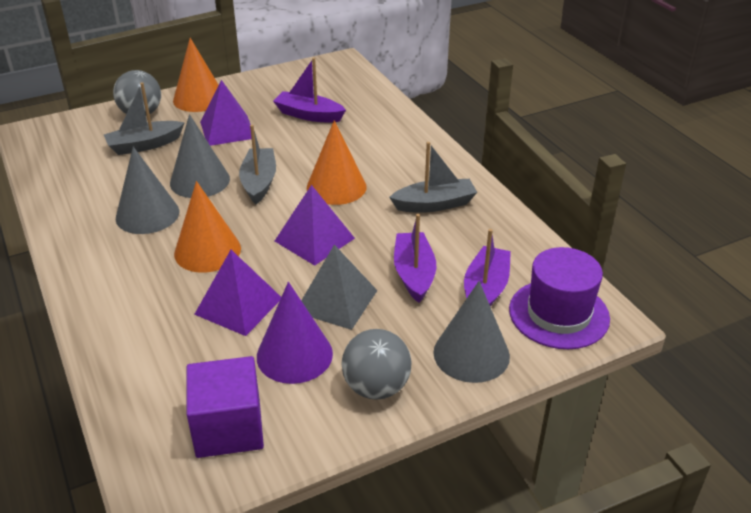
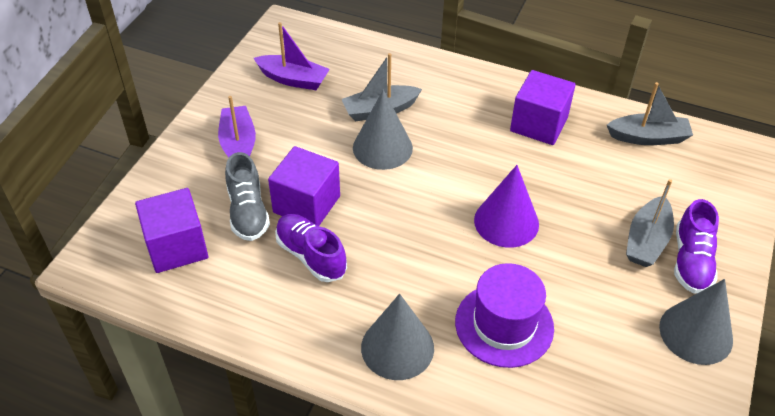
grey ball: 2 -> 0
grey pyramid: 1 -> 0
grey shoe: 0 -> 1
orange cone: 3 -> 0
purple boat: 3 -> 2
purple cube: 1 -> 3
purple pyramid: 3 -> 0
purple shoe: 0 -> 2

